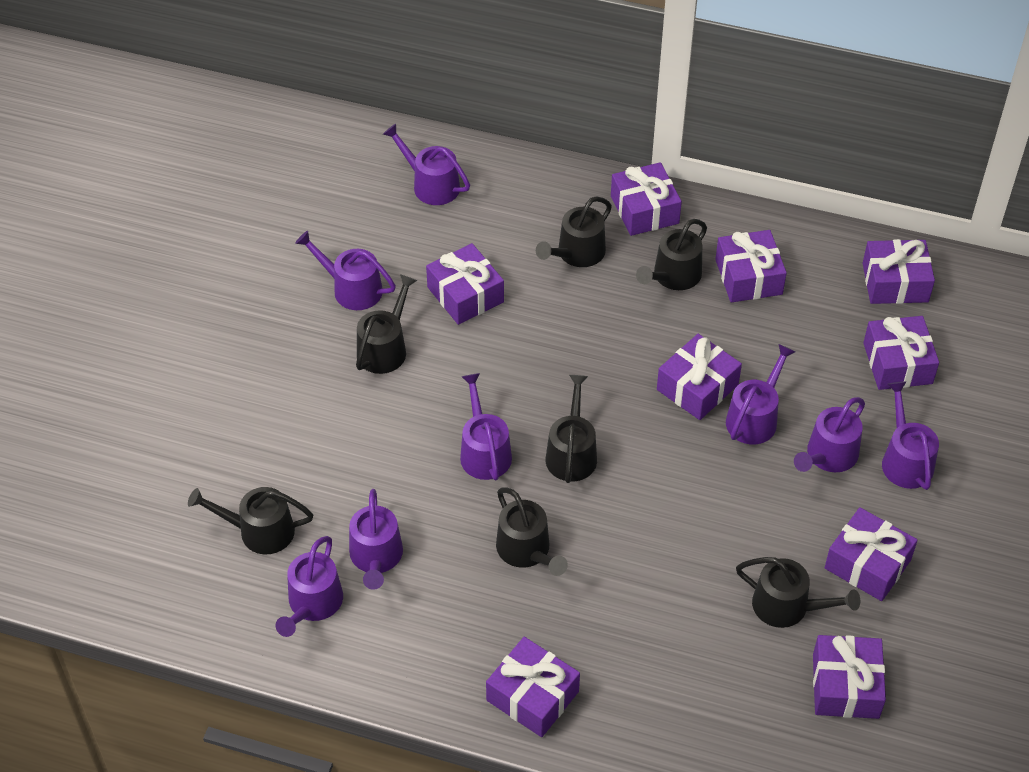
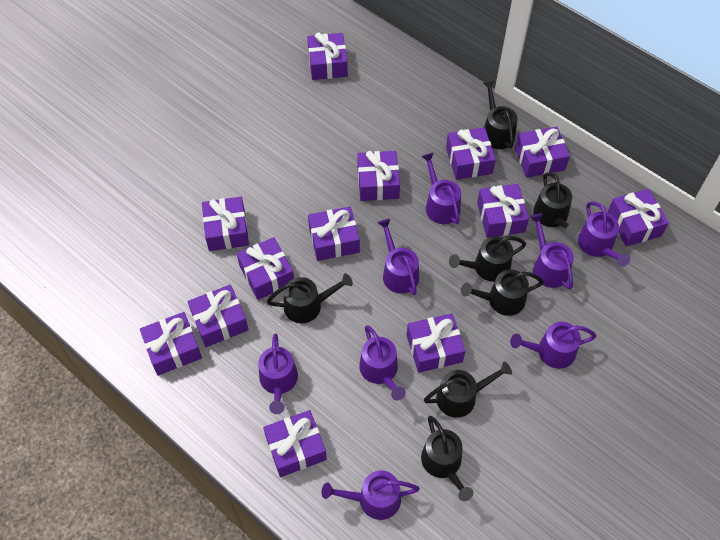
purple gift: 9 -> 13

